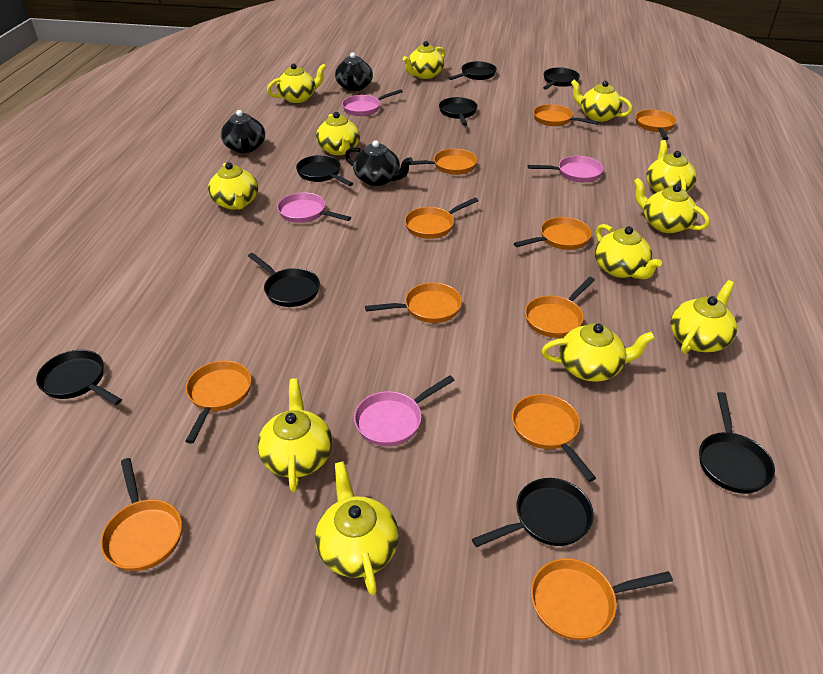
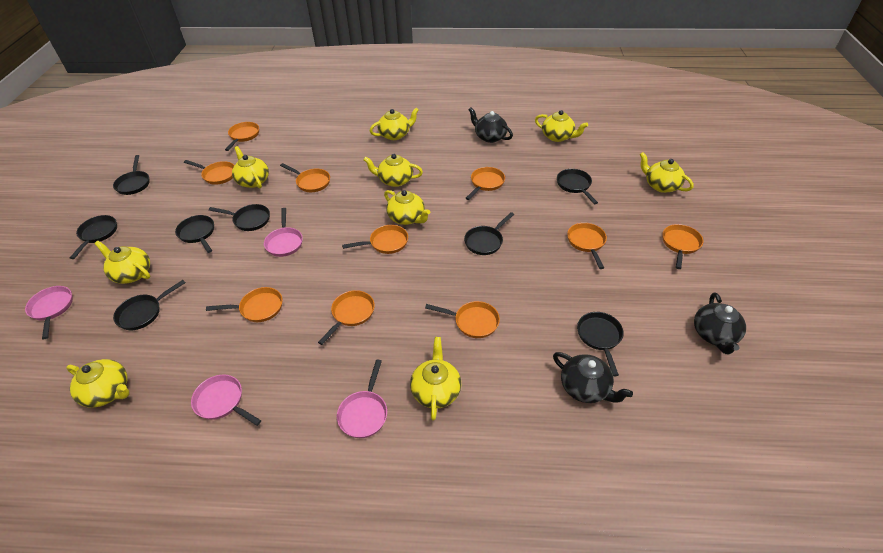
orange pan: 11 -> 10
yellow teapot: 12 -> 9

